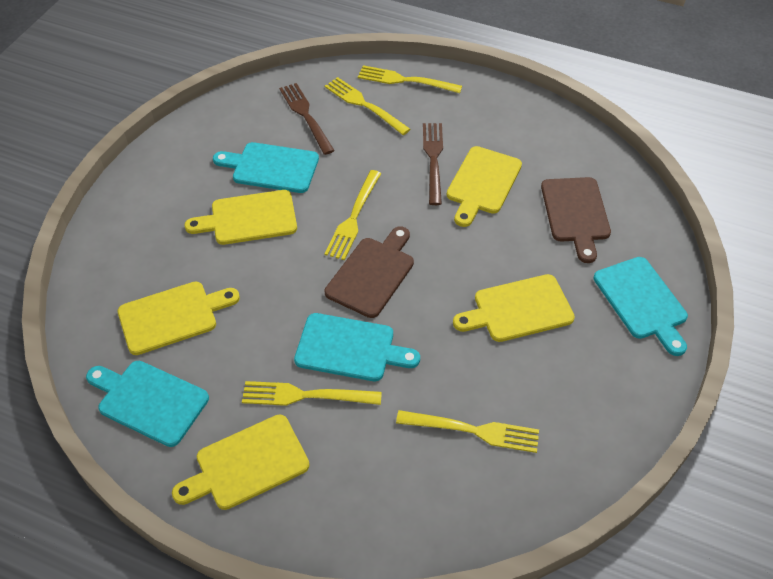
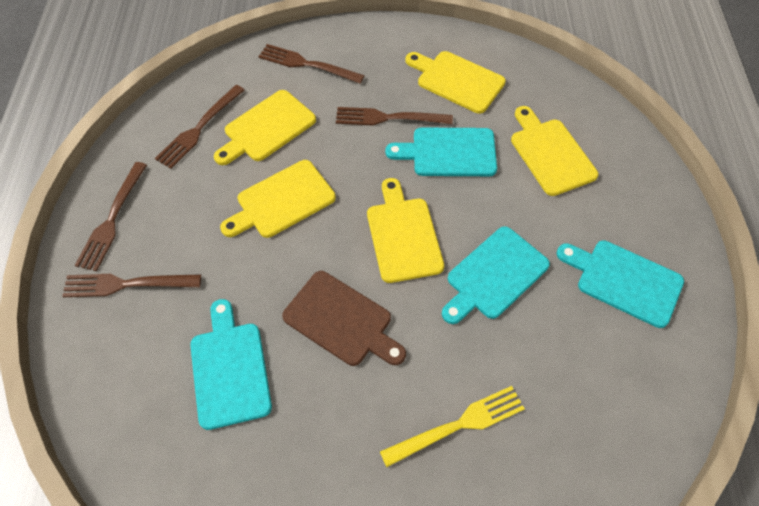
brown cutting board: 2 -> 1
brown fork: 2 -> 5
yellow fork: 5 -> 1

